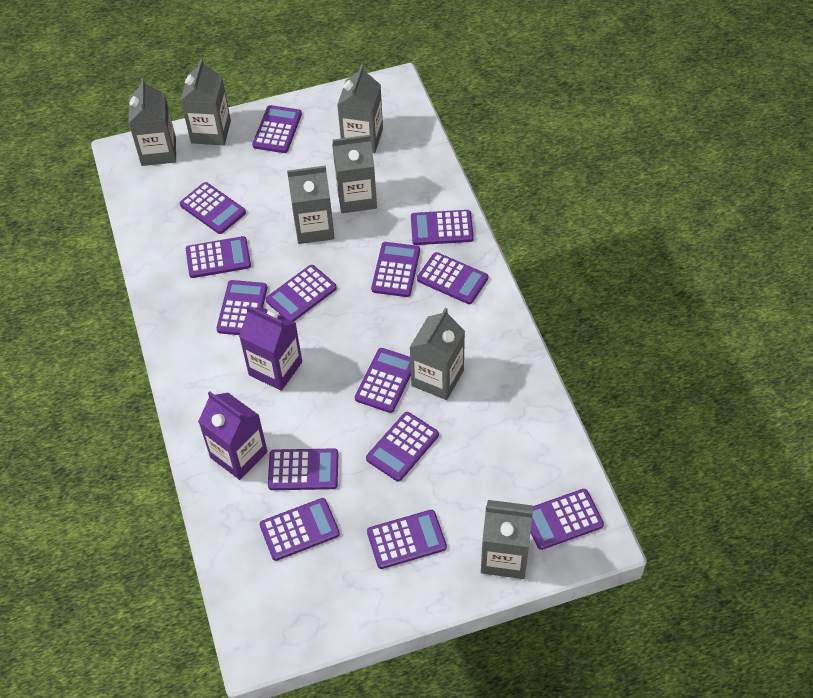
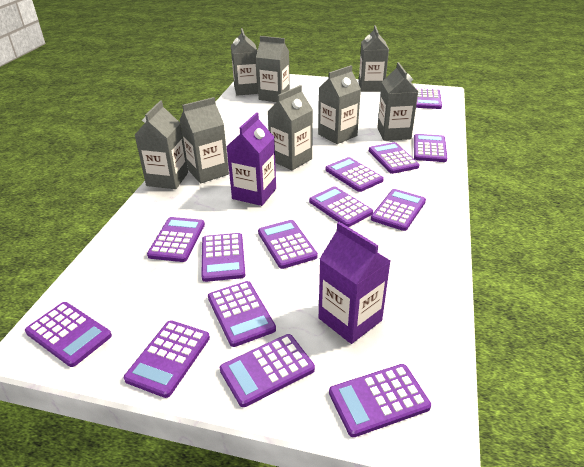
grey carton: 7 -> 8

